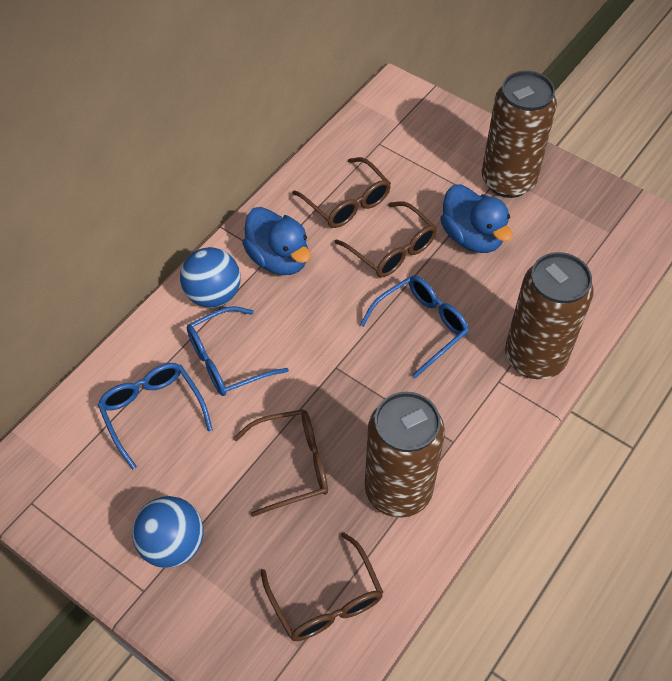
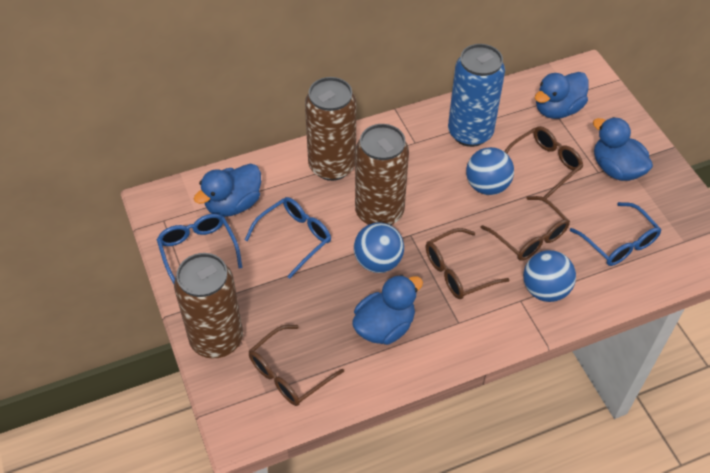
blue ball: 2 -> 3
blue can: 0 -> 1
blue duck: 2 -> 4

